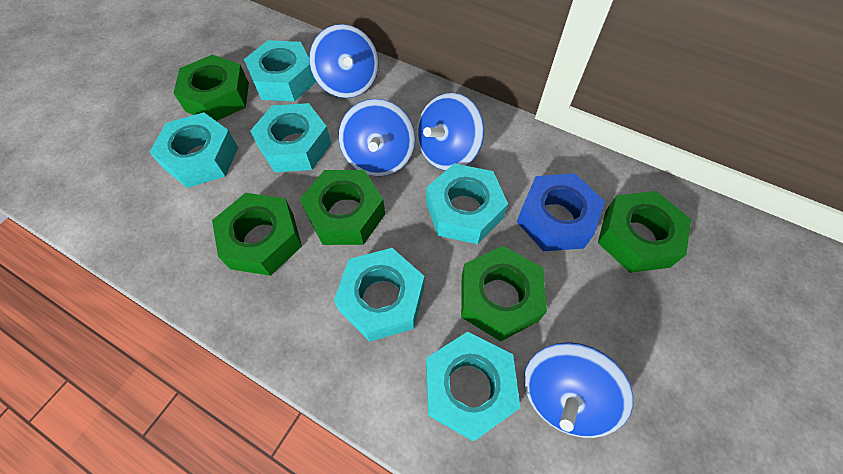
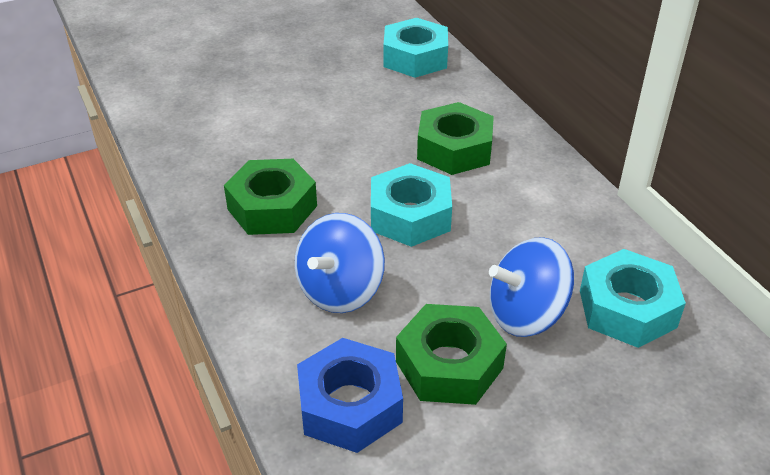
blue spinning top: 4 -> 2
green nut: 5 -> 3
turquoise nut: 6 -> 3

